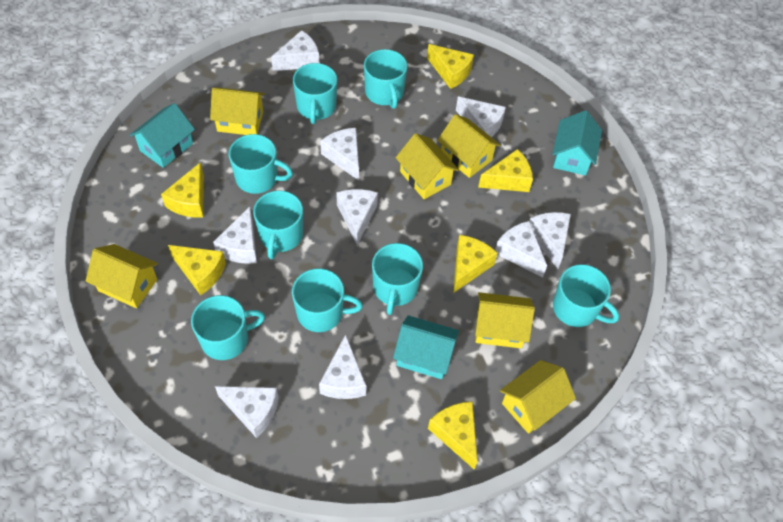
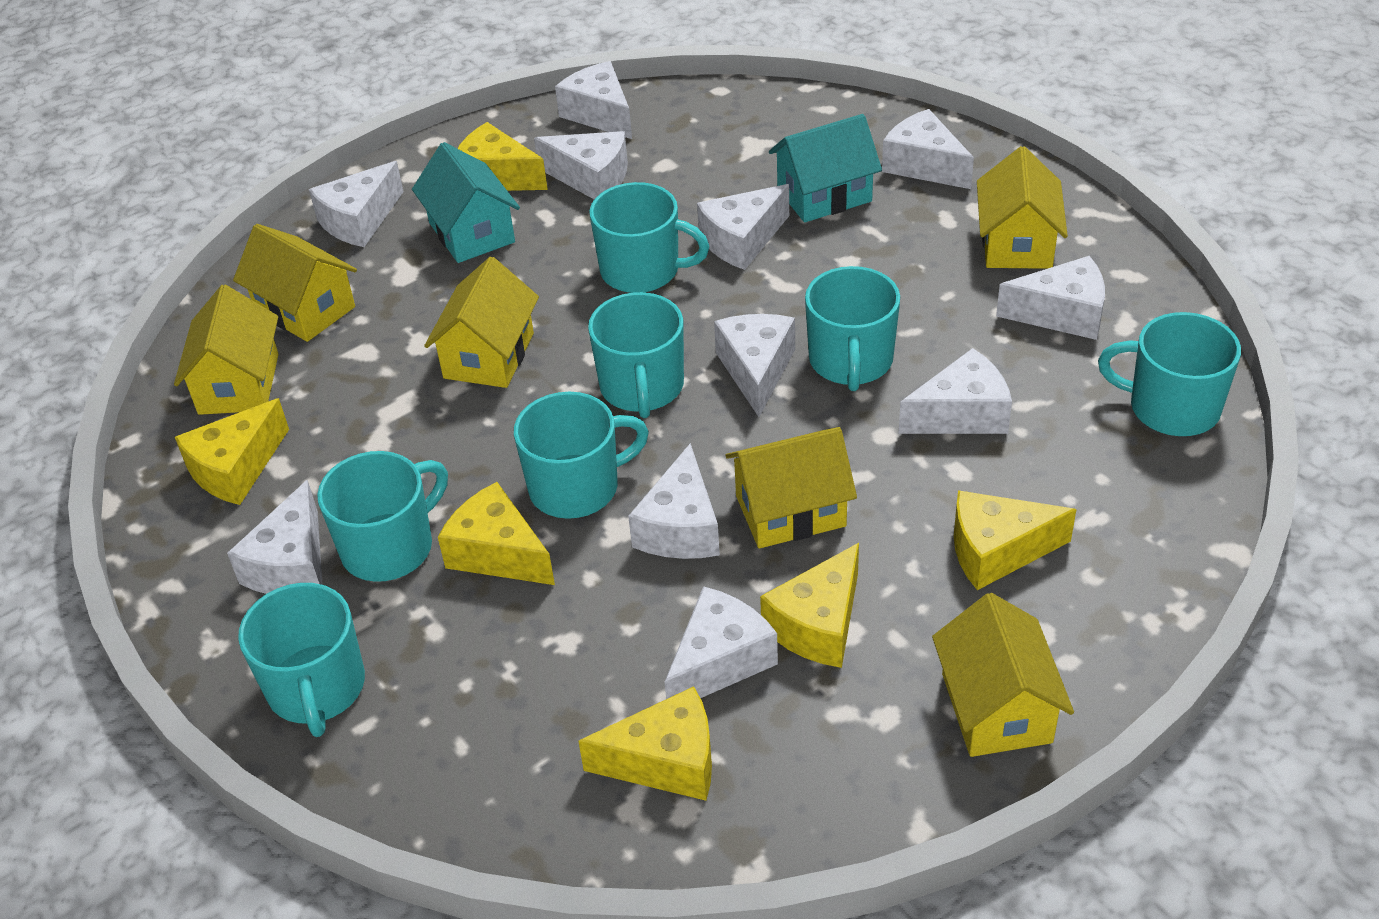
turquoise house: 3 -> 2
turquoise mug: 8 -> 7
white cheese: 9 -> 11

